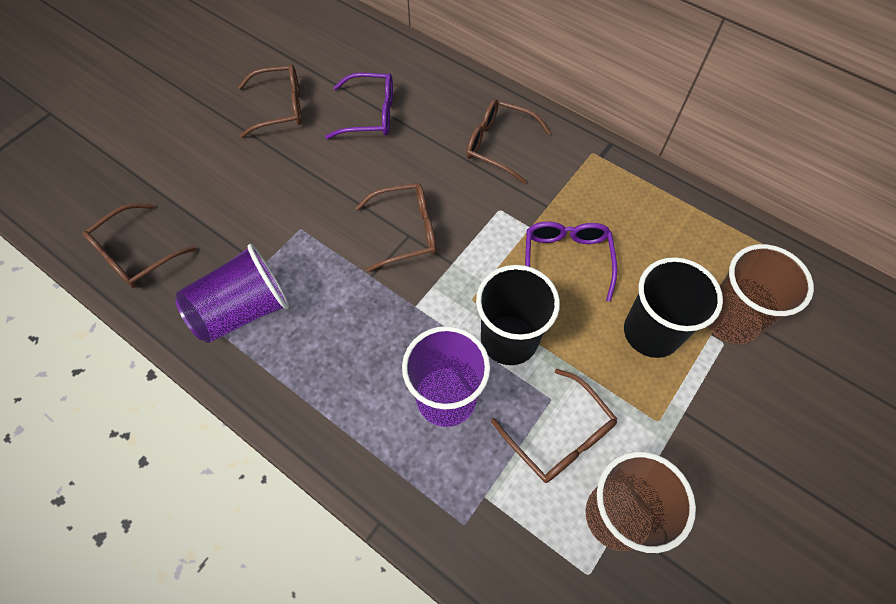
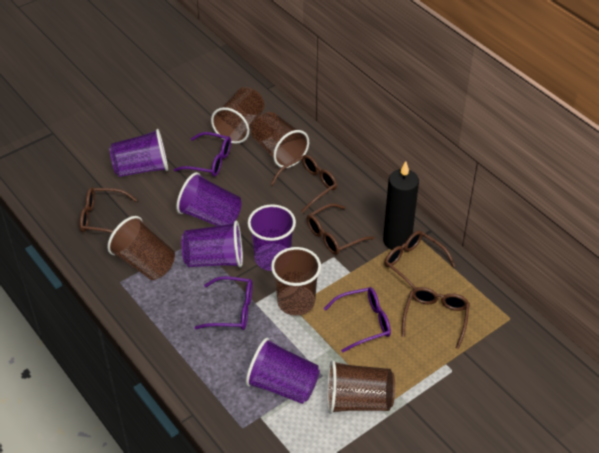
black candle: 0 -> 1
black cup: 2 -> 0
brown cup: 2 -> 5
purple cup: 2 -> 5
purple glasses: 2 -> 3

